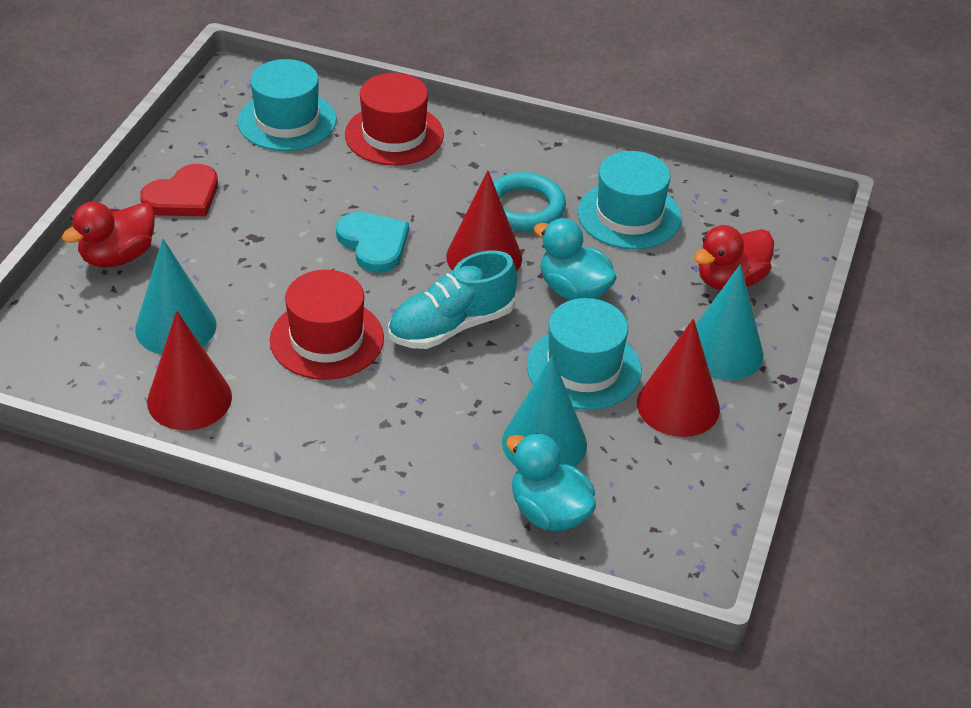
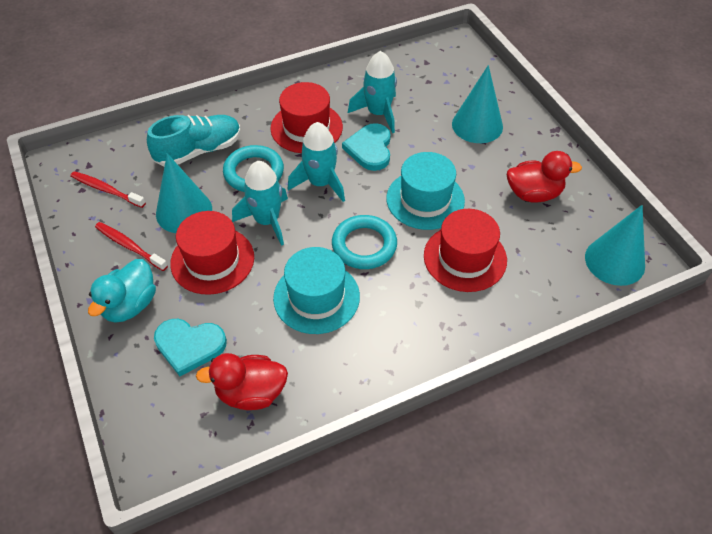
red cone: 3 -> 0
red hat: 2 -> 3
red heart: 1 -> 0
red toothbrush: 0 -> 2
turquoise duck: 2 -> 1
turquoise hat: 3 -> 2
turquoise heart: 1 -> 2
turquoise ring: 1 -> 2
turquoise rocket: 0 -> 3

